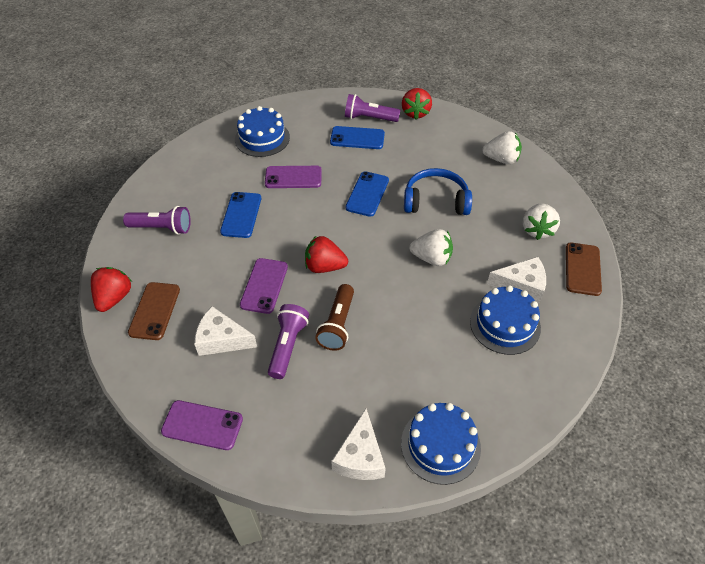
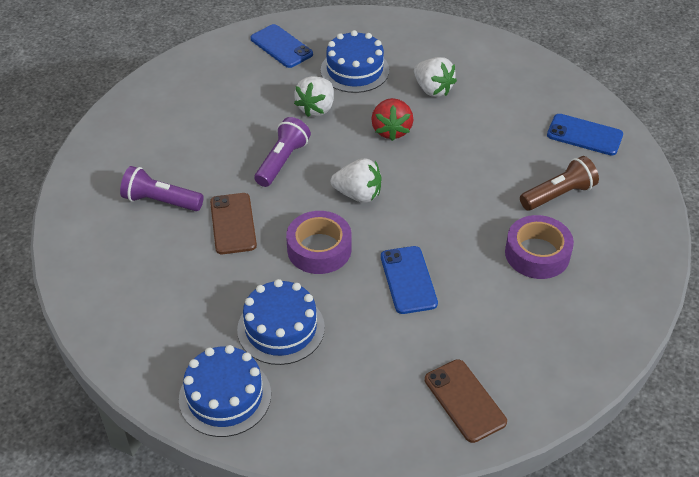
blue headphones: 1 -> 0
purple flashlight: 3 -> 2
purple phone: 3 -> 0
purple tape: 0 -> 2
red strawberry: 3 -> 1
white cheese: 3 -> 0

